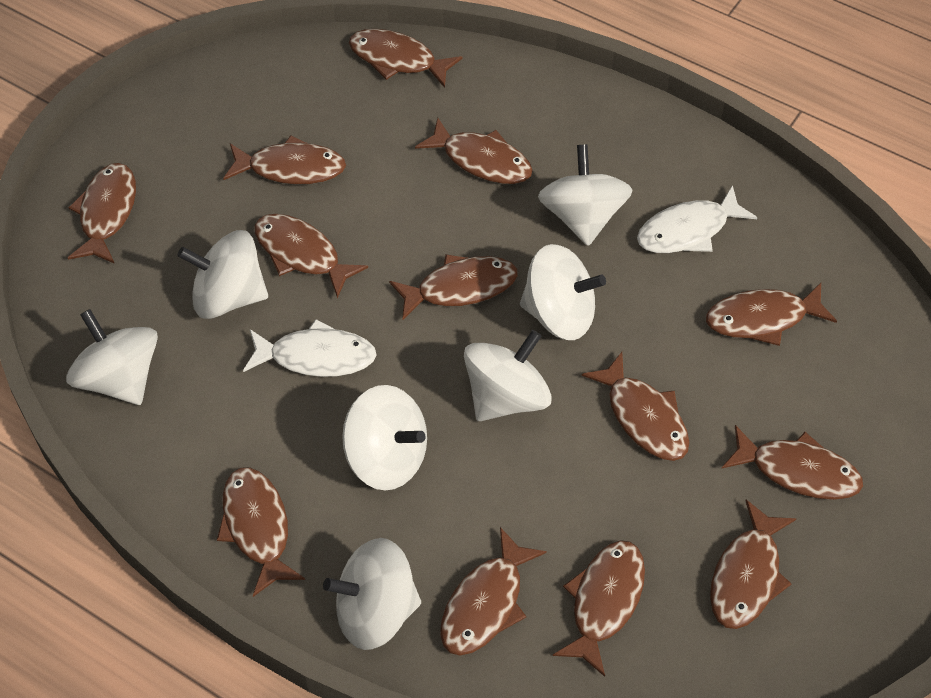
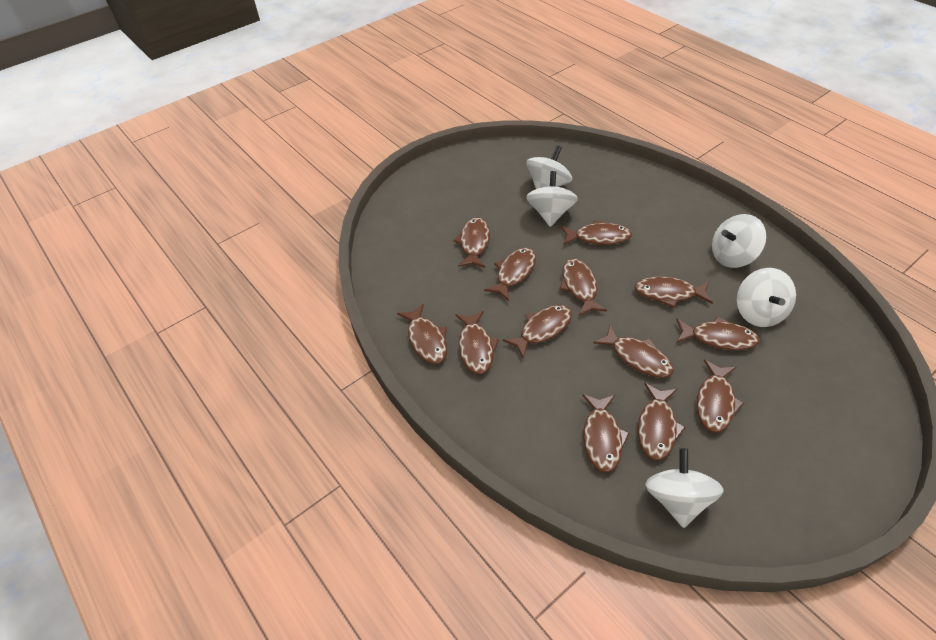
white fish: 2 -> 0
white spinning top: 7 -> 5

